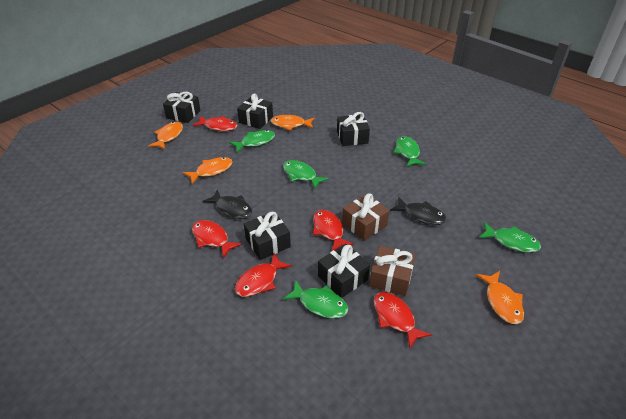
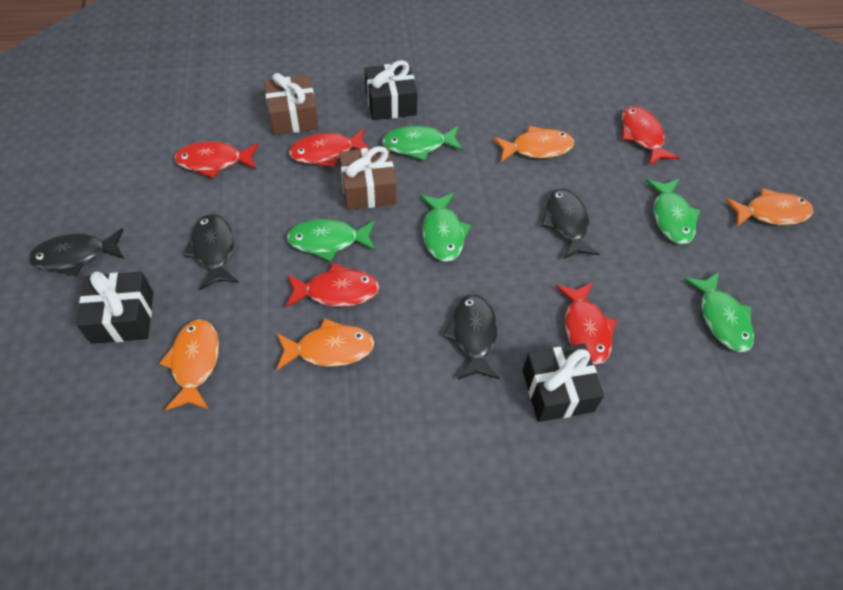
black fish: 2 -> 4
black gift: 5 -> 3

